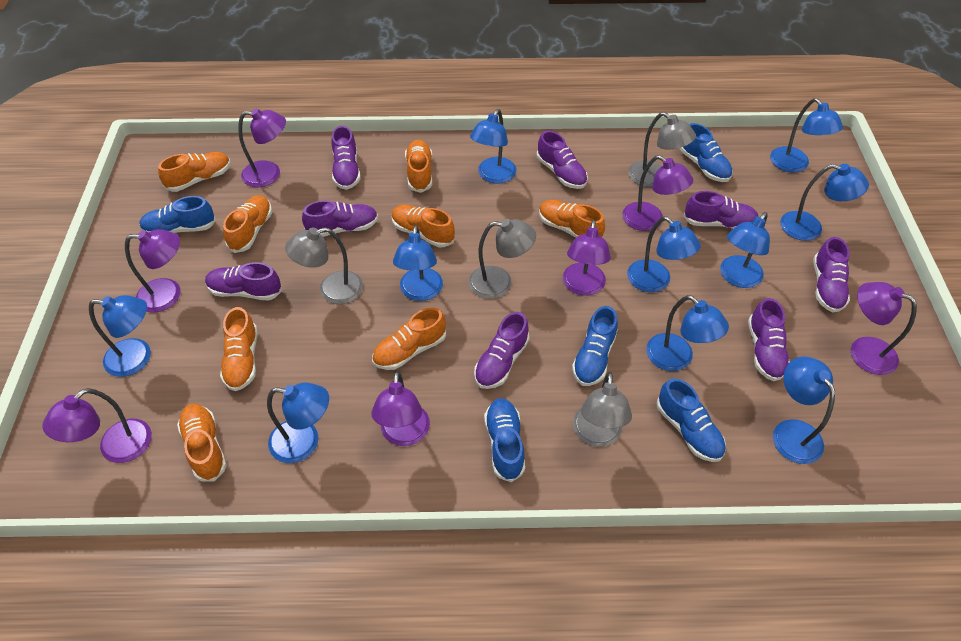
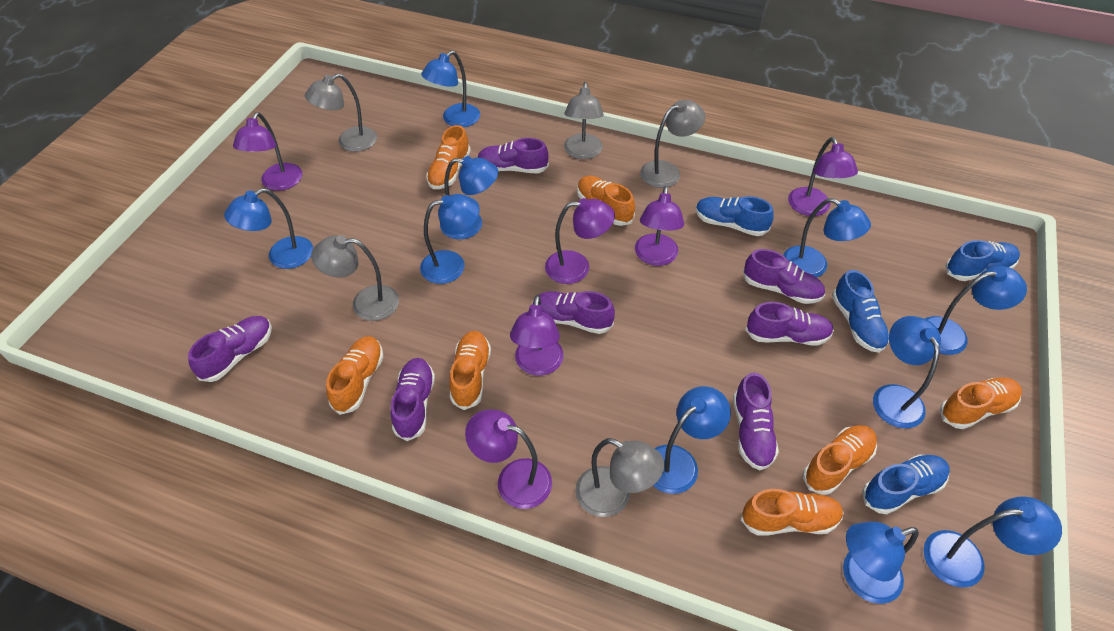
blue shoe: 5 -> 4
grey lamp: 4 -> 5
orange shoe: 8 -> 7
purple lamp: 7 -> 6
purple shoe: 8 -> 7

